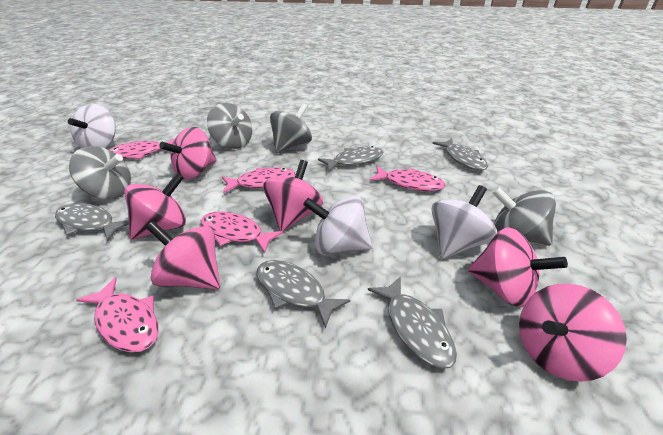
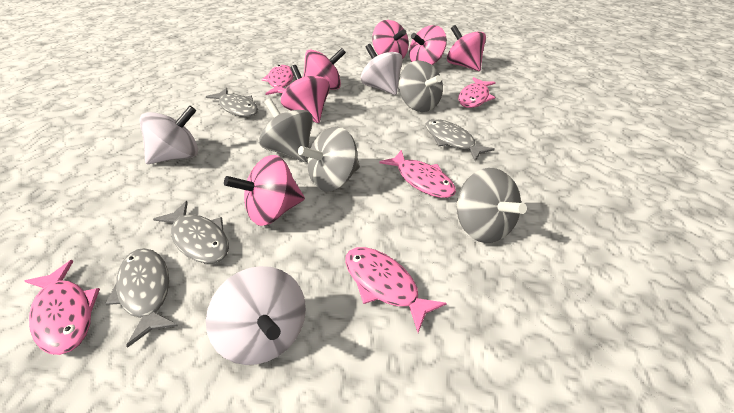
grey fish: 5 -> 4

